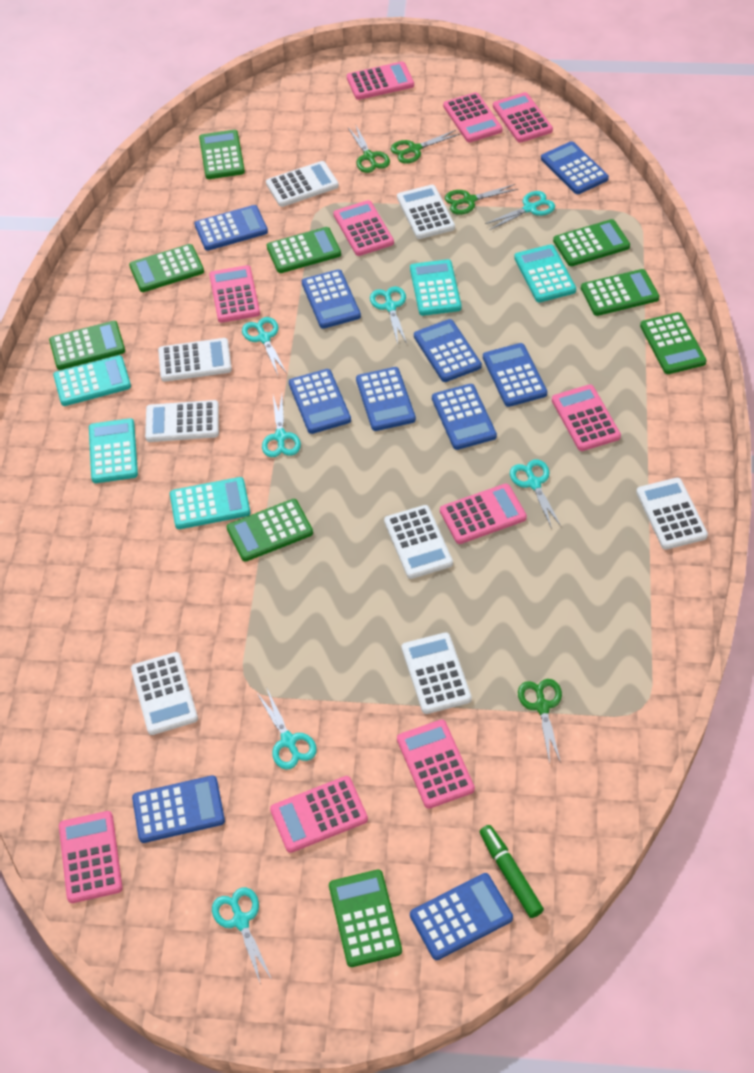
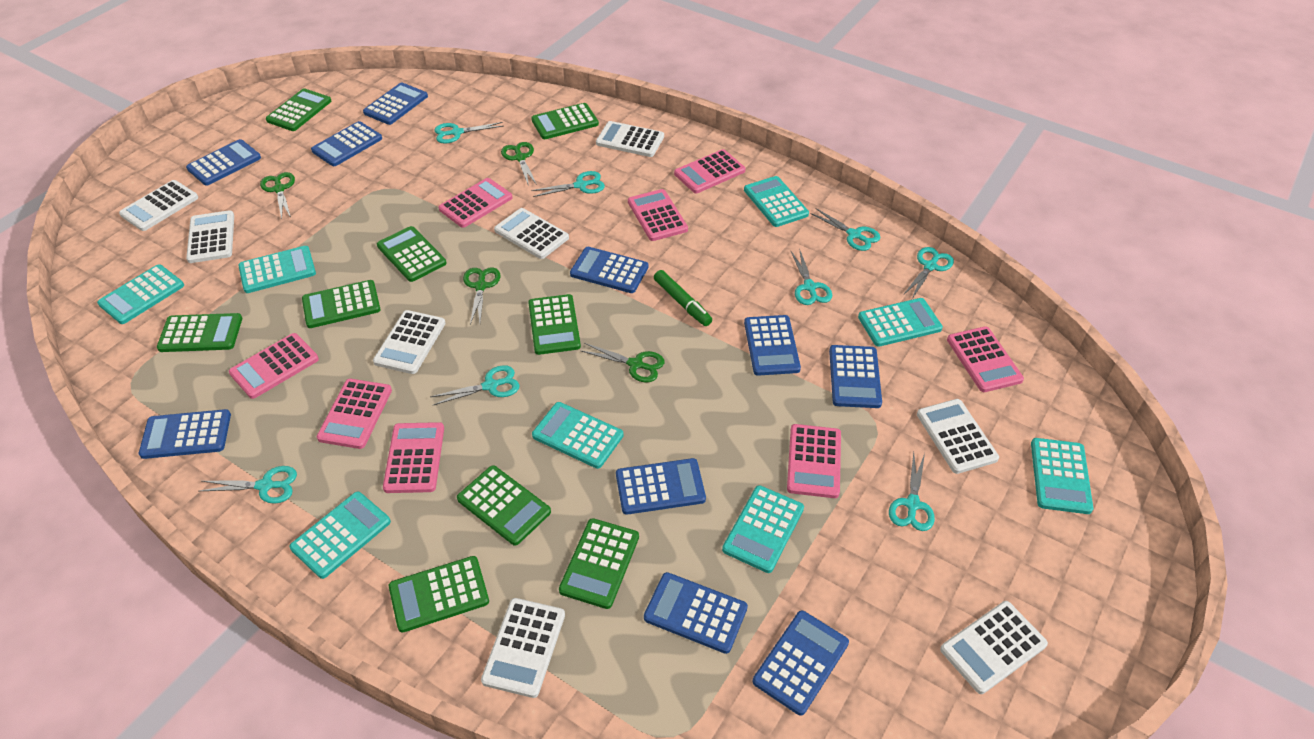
pink calculator: 10 -> 8
turquoise calculator: 5 -> 8
turquoise scissors: 7 -> 8

